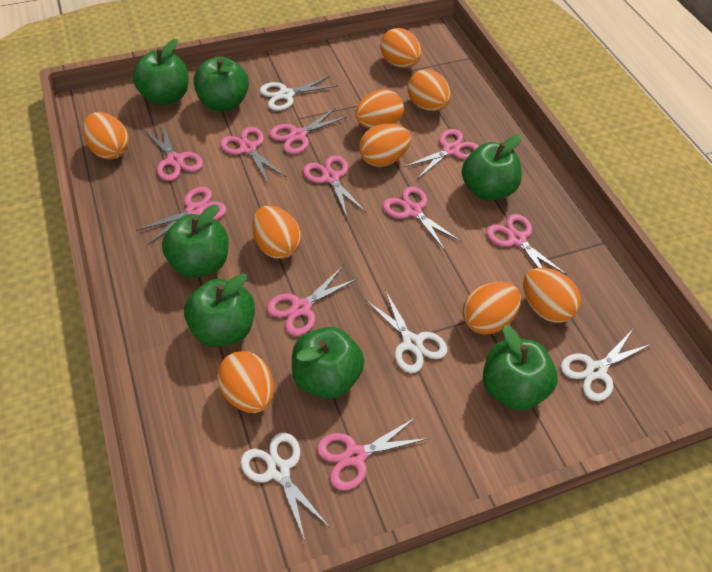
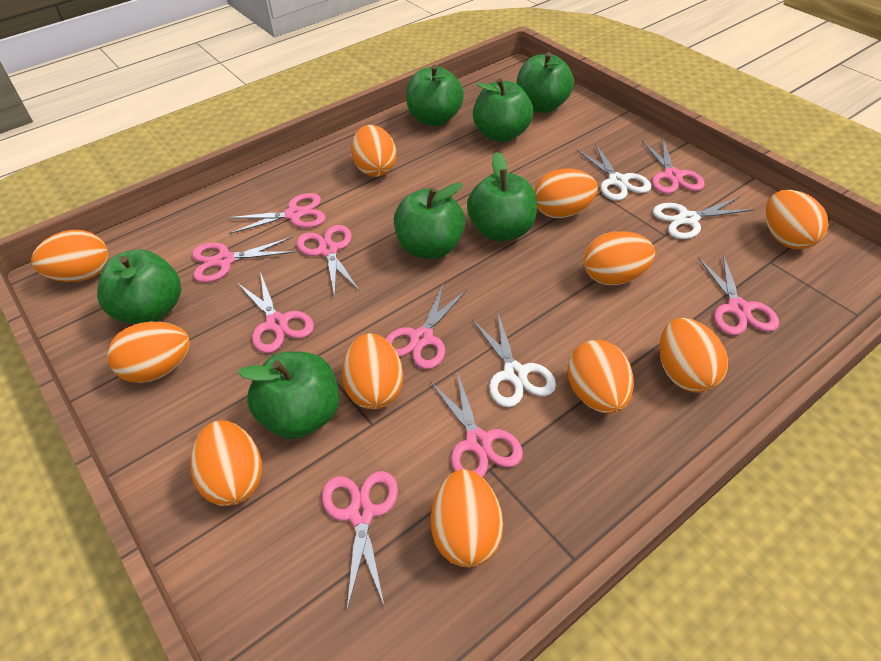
orange egg: 9 -> 11
pink scissors: 10 -> 9
white scissors: 4 -> 3

